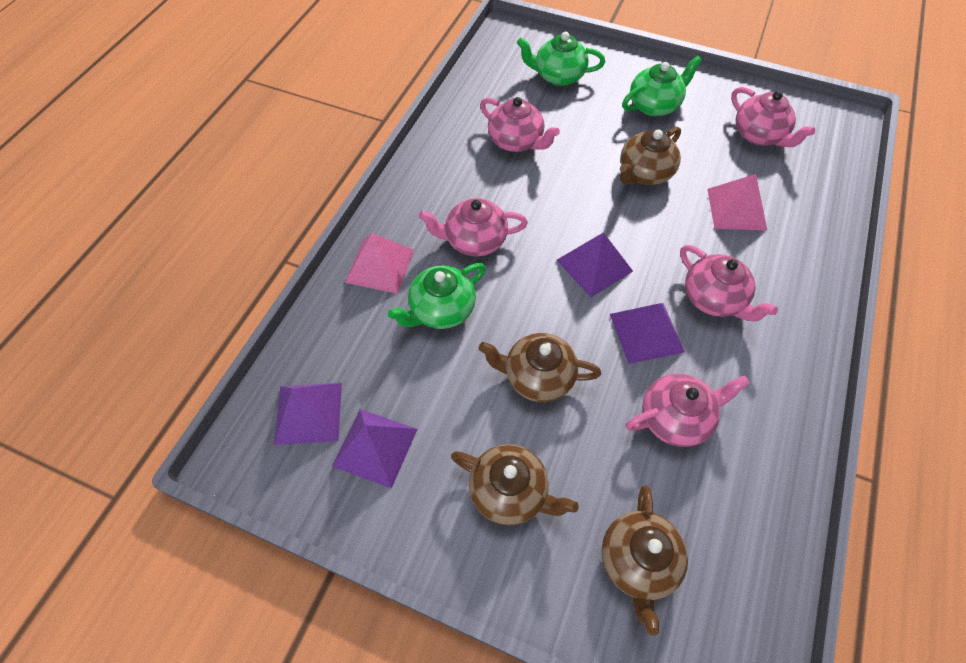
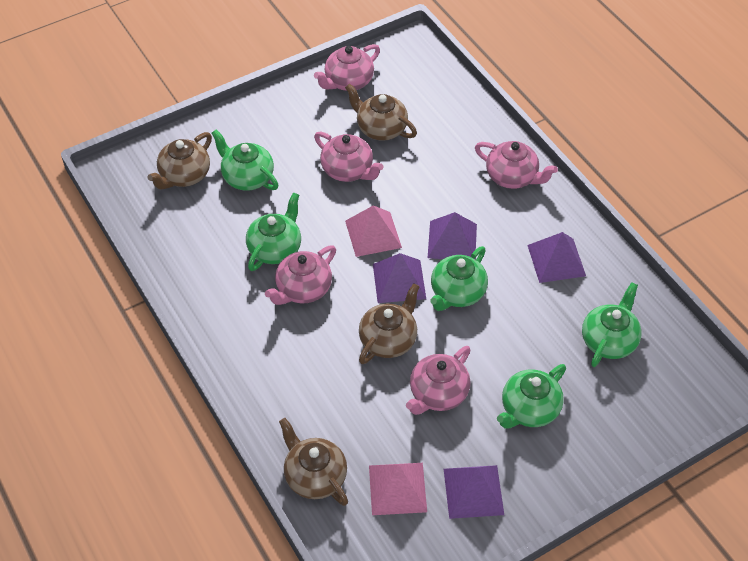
green teapot: 3 -> 5

